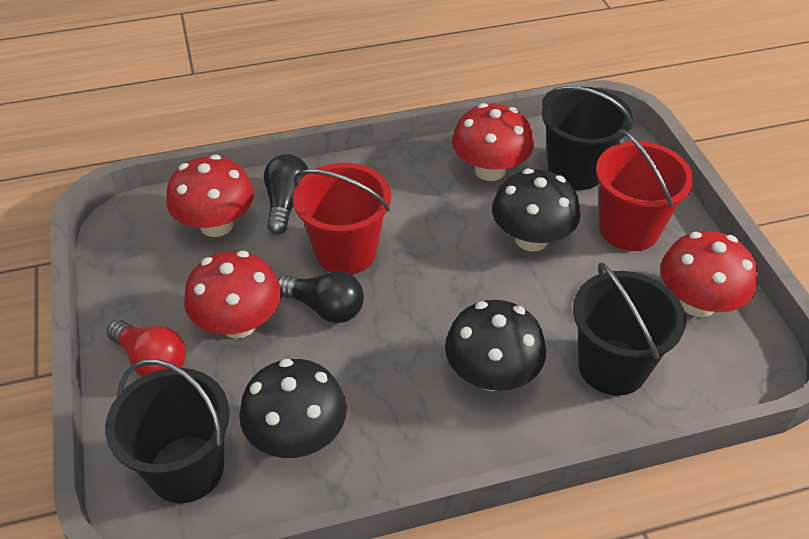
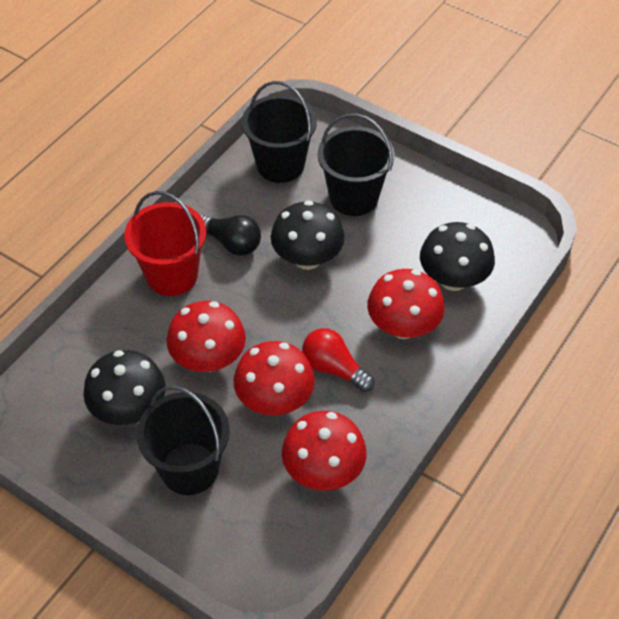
black light bulb: 2 -> 1
red bucket: 2 -> 1

